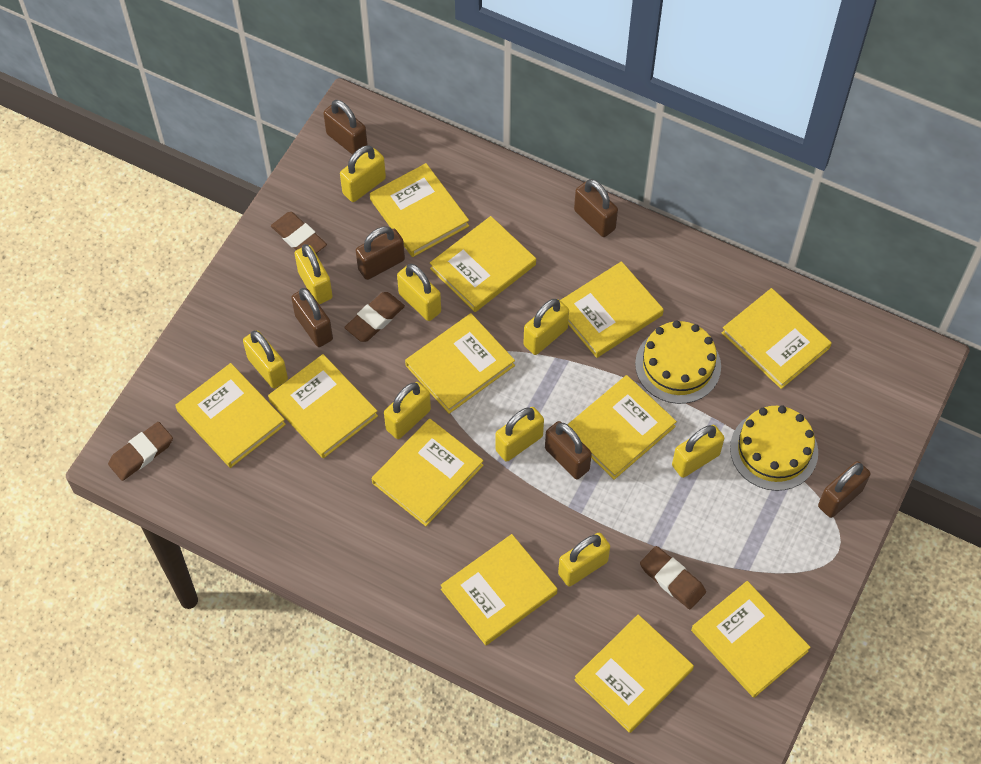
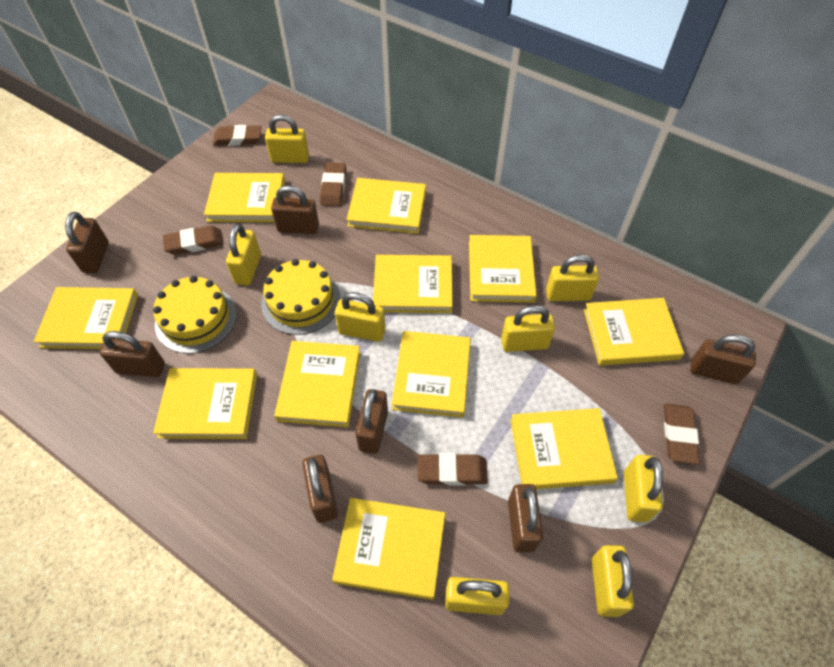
brown eraser: 4 -> 5
brown padlock: 6 -> 7
yellow book: 12 -> 11
yellow padlock: 9 -> 8

